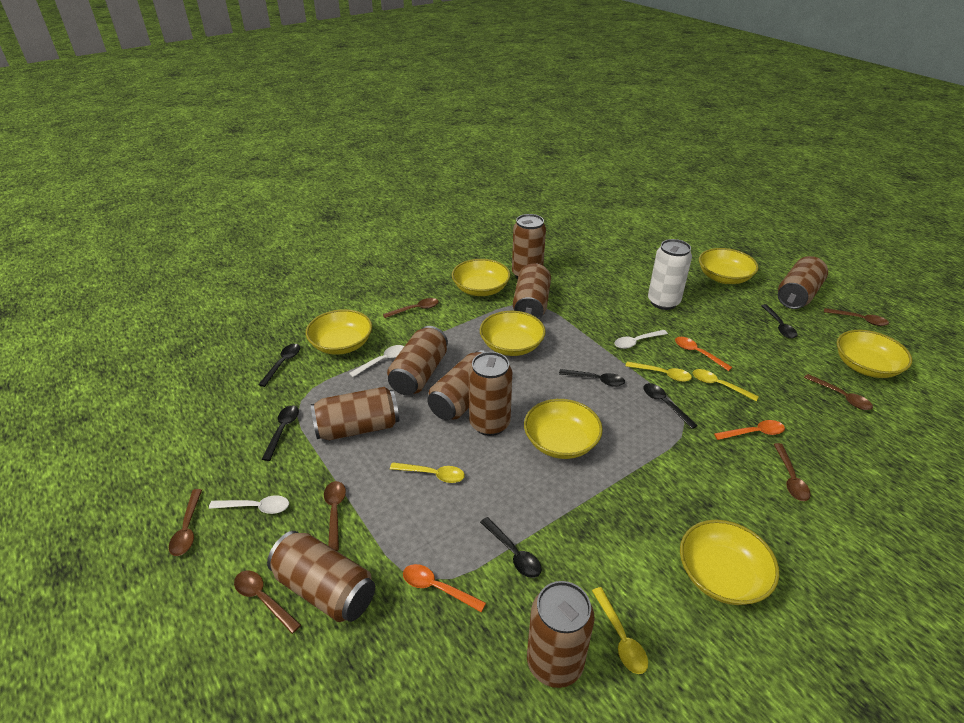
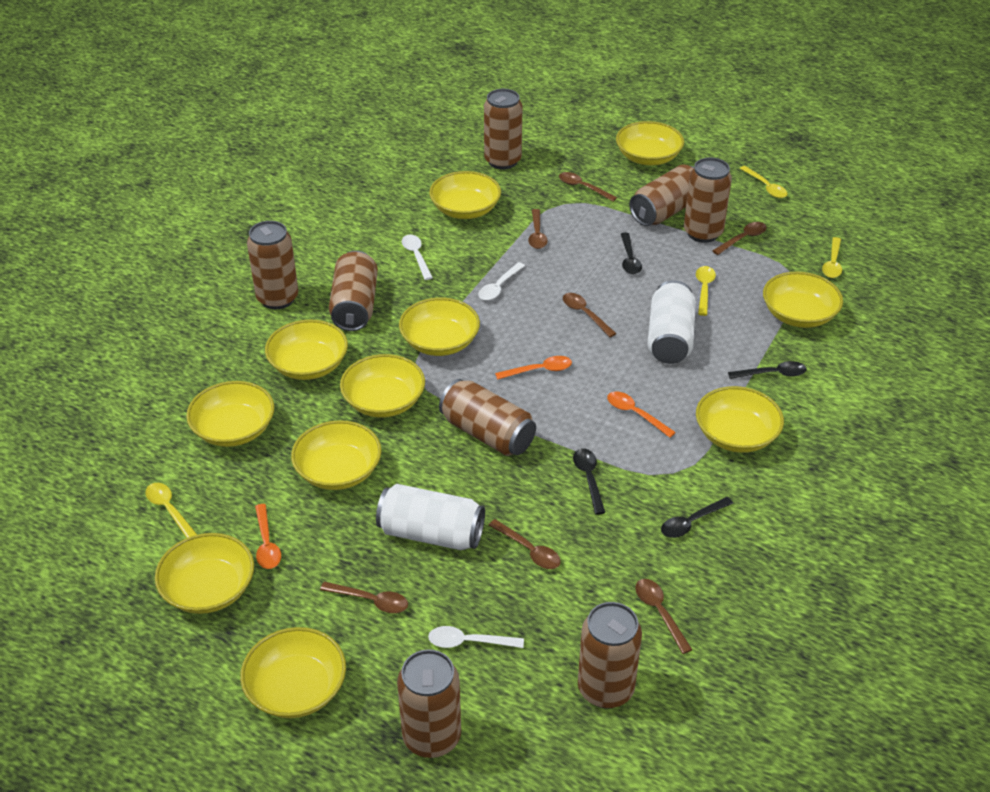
black spoon: 6 -> 4
brown can: 9 -> 8
white can: 1 -> 2
yellow bowl: 7 -> 11

